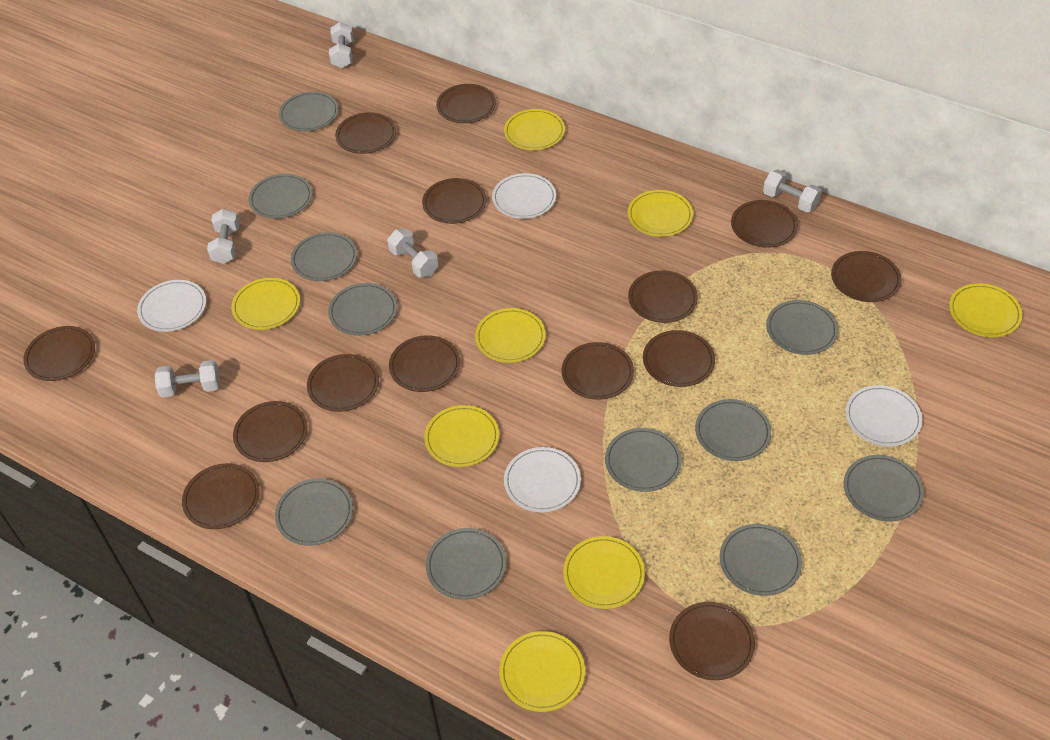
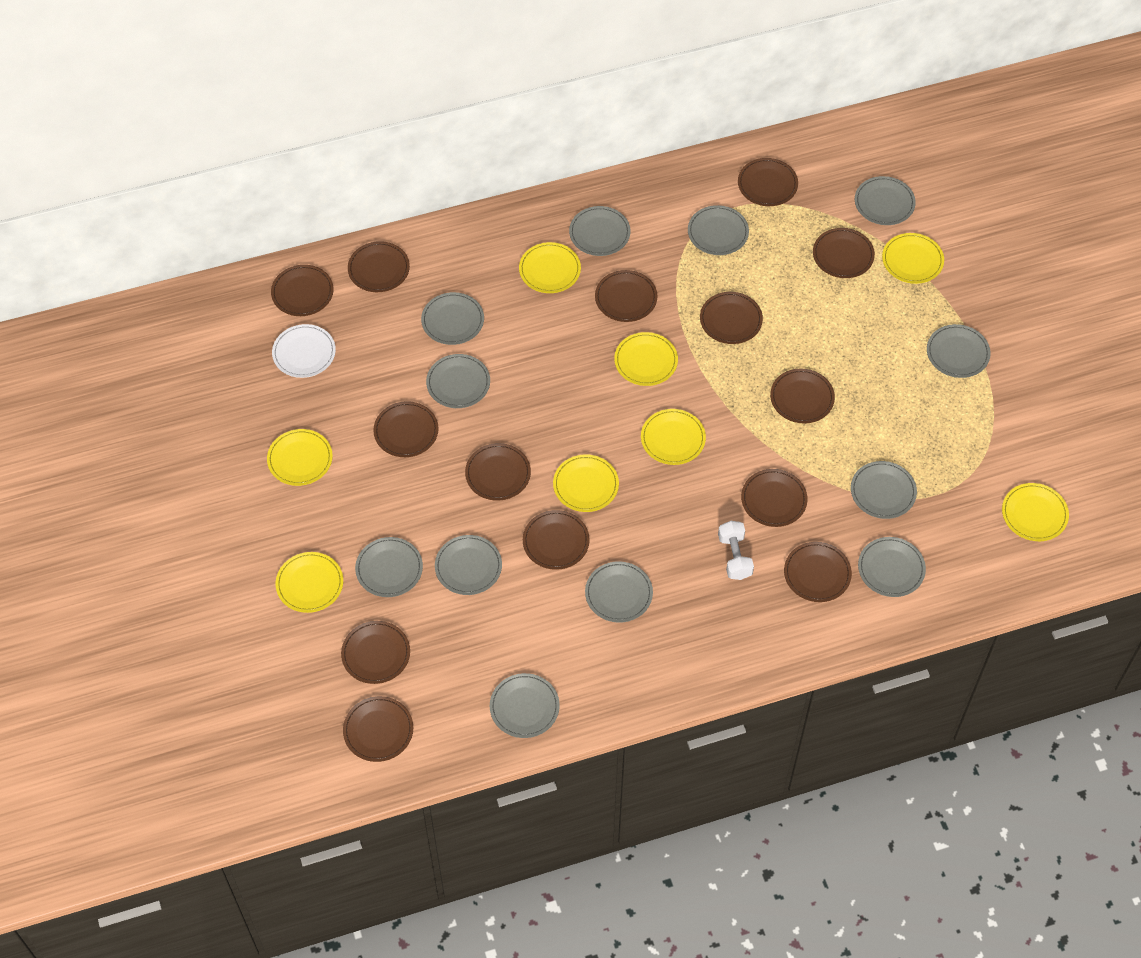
grey plate: 11 -> 12
white dumbbell: 5 -> 1
white plate: 4 -> 1

